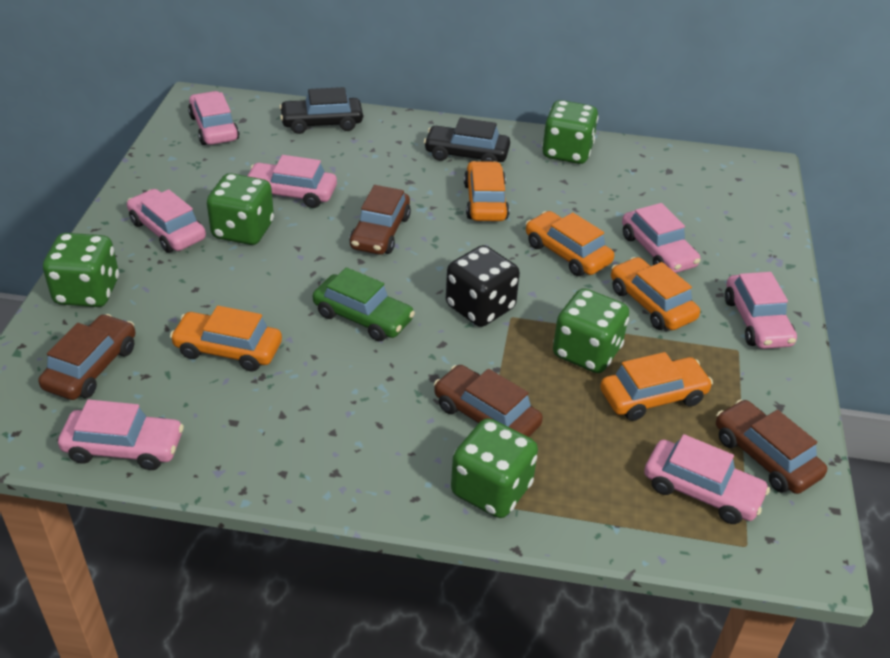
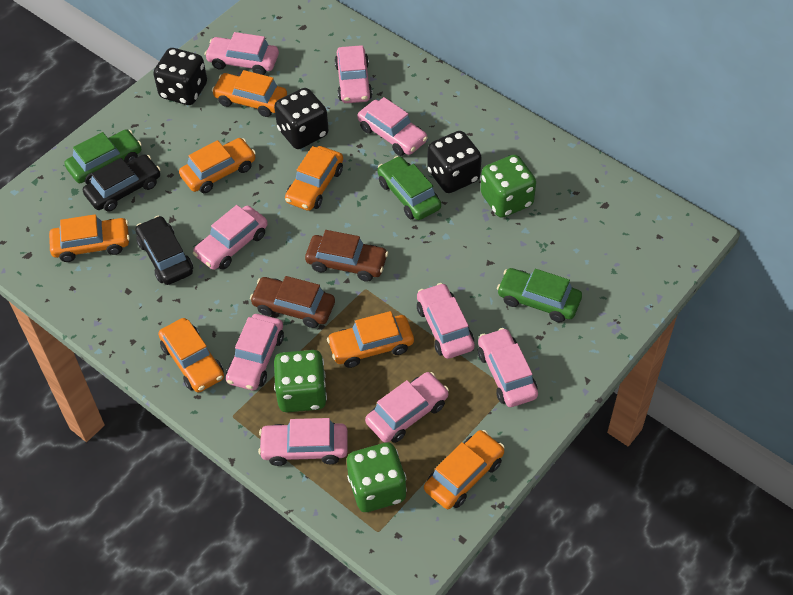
black dice: 1 -> 3
brown car: 4 -> 2
green car: 1 -> 3
green dice: 5 -> 3
orange car: 5 -> 7
pink car: 7 -> 9

